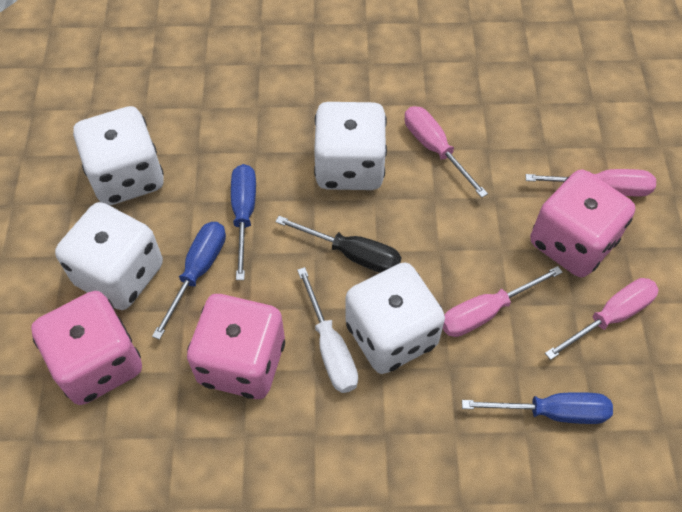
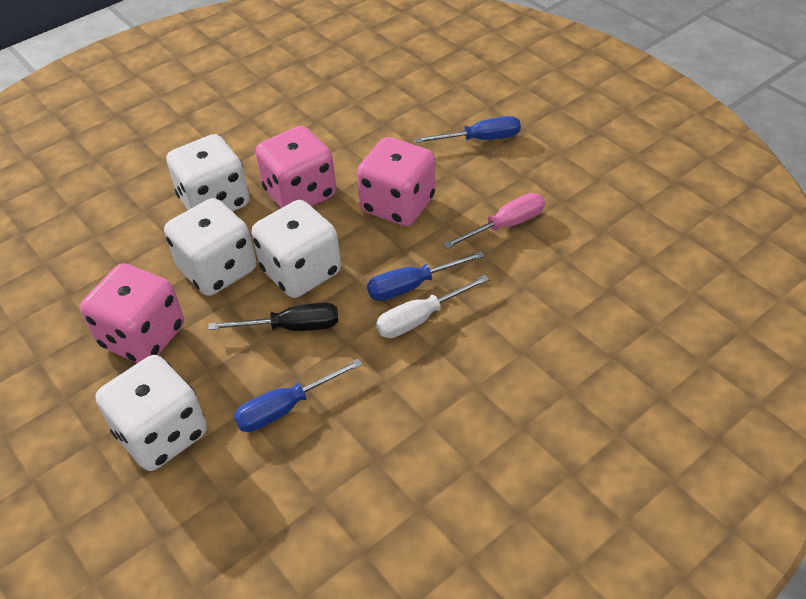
pink screwdriver: 4 -> 1

